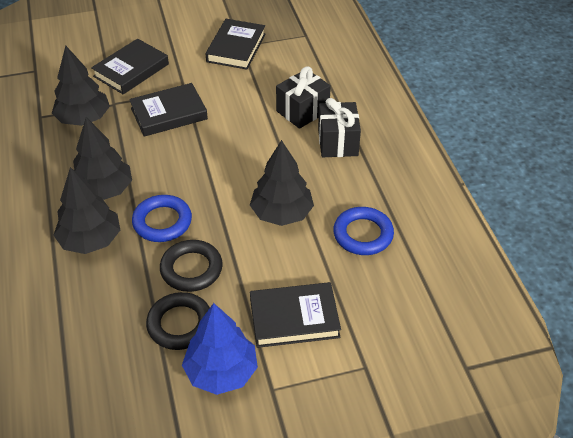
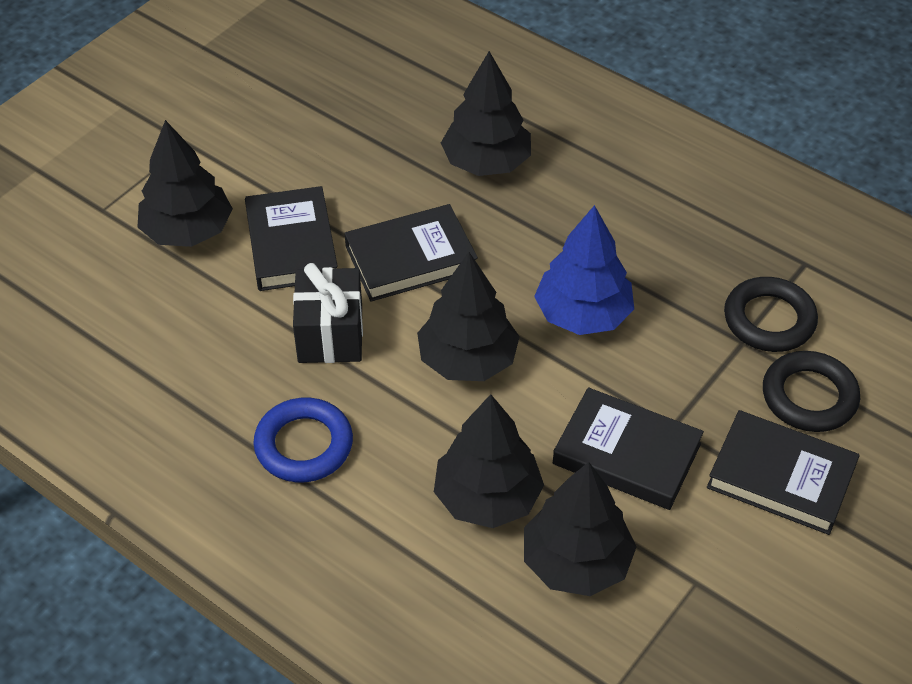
black gift: 2 -> 1
black tree: 4 -> 5
blue ring: 2 -> 1

